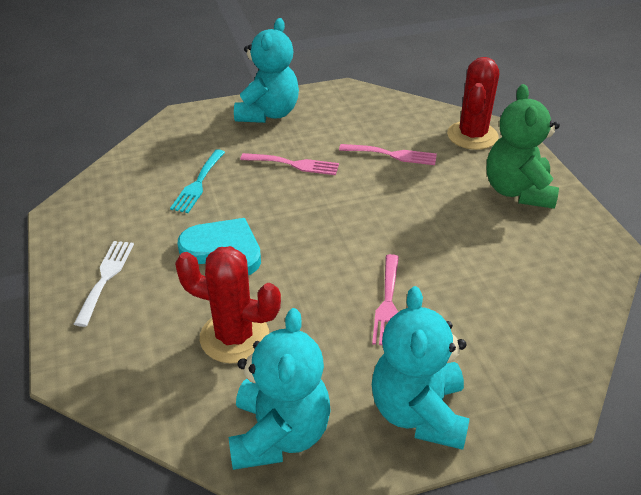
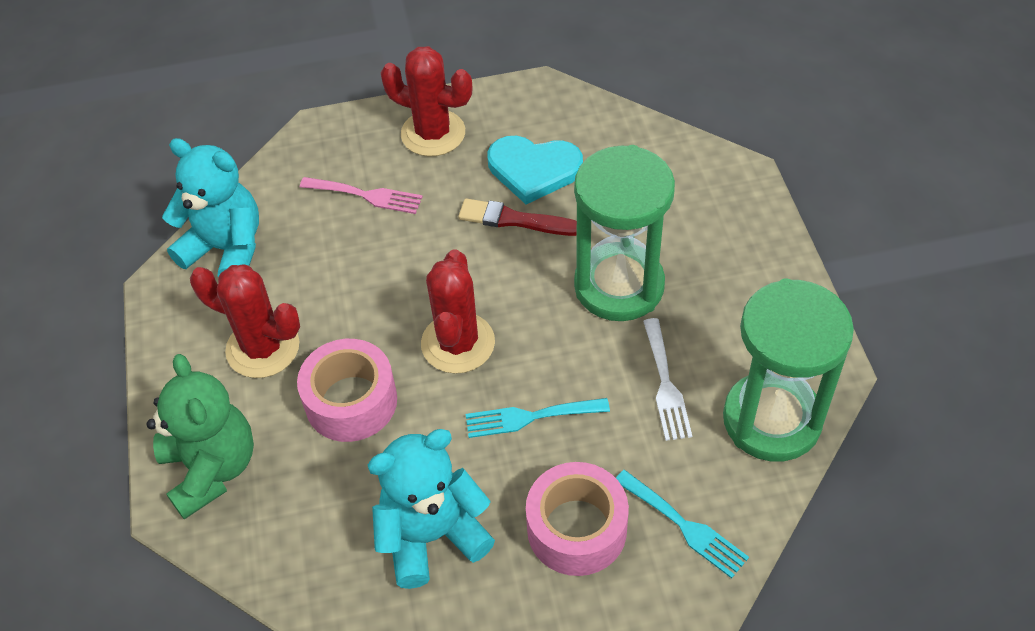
green hourglass: 0 -> 2
pink fork: 3 -> 1
pink tape: 0 -> 2
red brush: 0 -> 1
red cactus: 2 -> 3
turquoise fork: 1 -> 2
turquoise teddy bear: 3 -> 2

